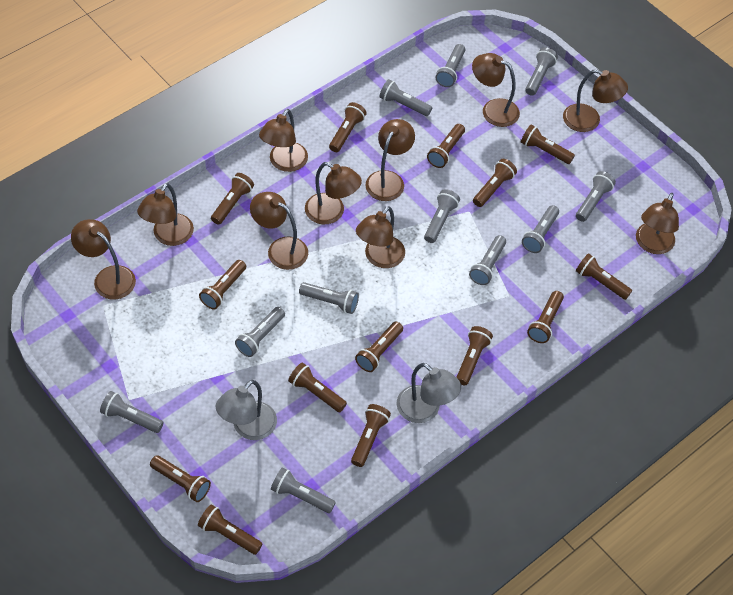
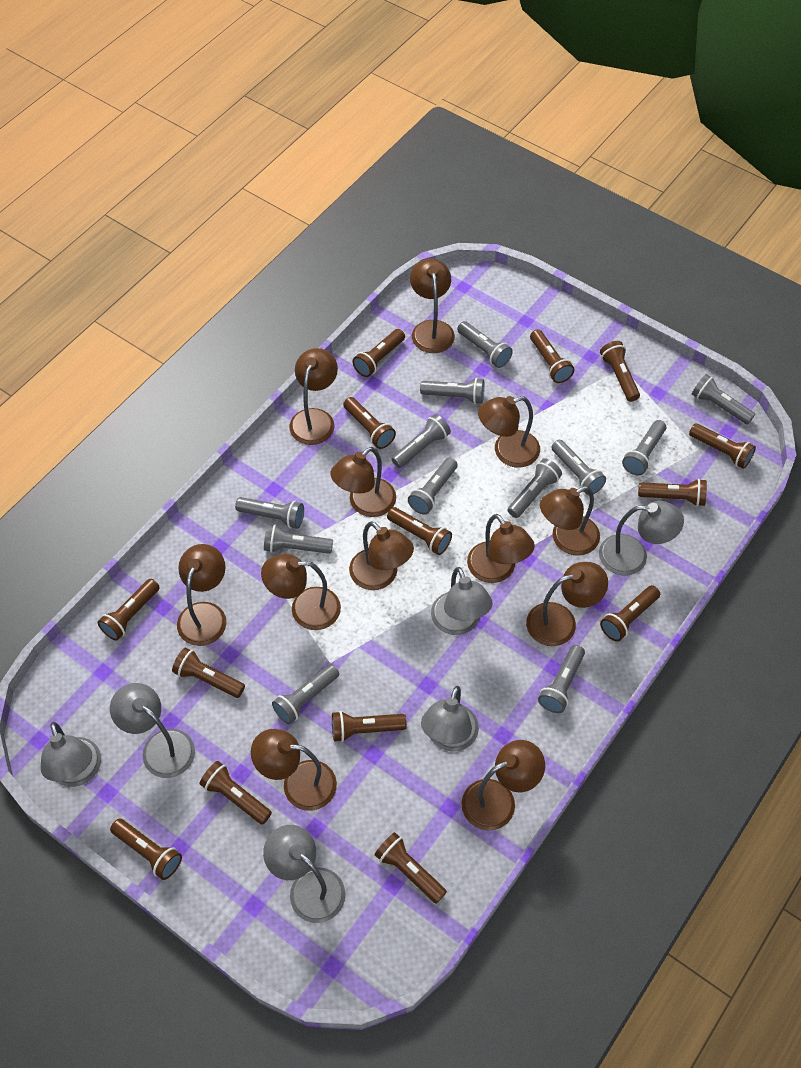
brown lamp: 10 -> 12
grey flashlight: 11 -> 12
grey lamp: 2 -> 6

